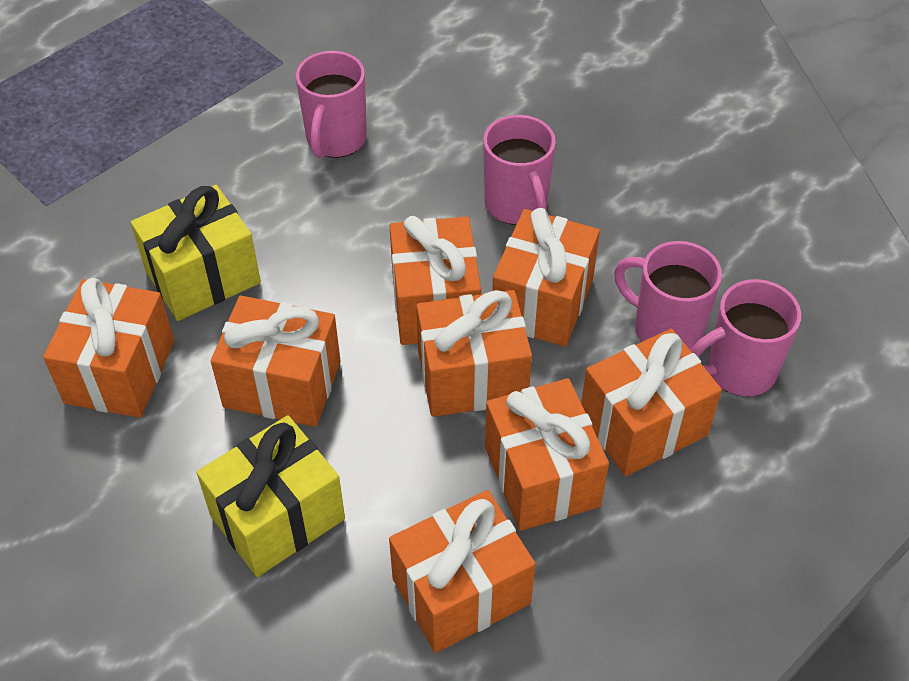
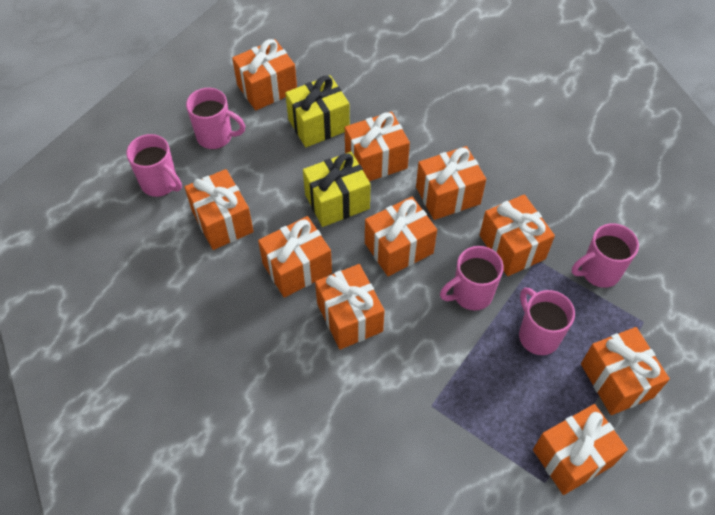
orange gift: 8 -> 10
pink mug: 4 -> 5

